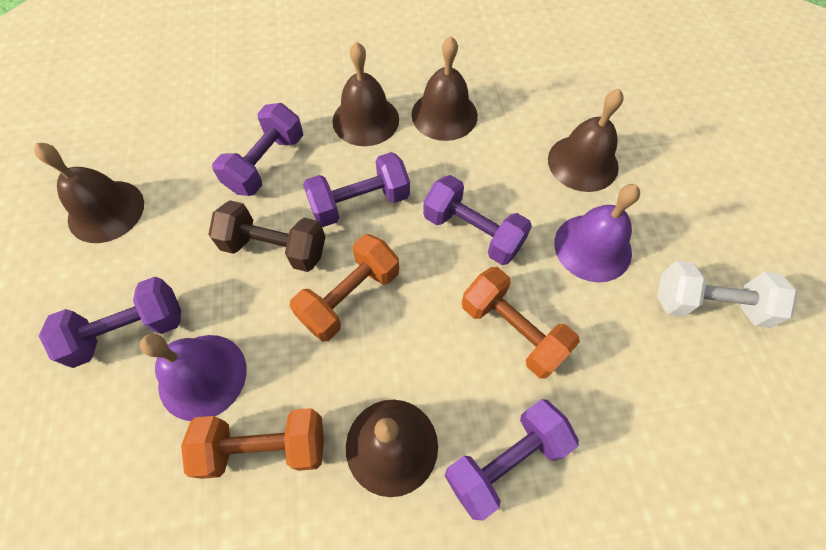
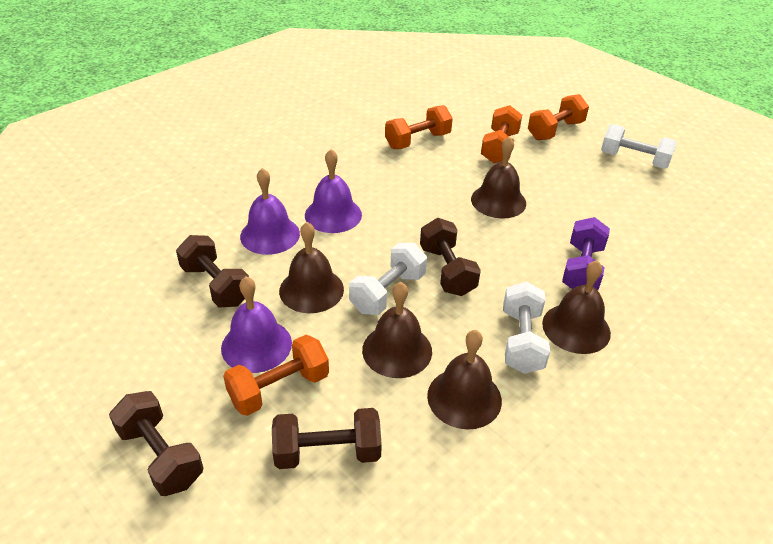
brown dumbbell: 1 -> 4
orange dumbbell: 3 -> 4
purple bell: 2 -> 3
purple dumbbell: 5 -> 1
white dumbbell: 1 -> 3

